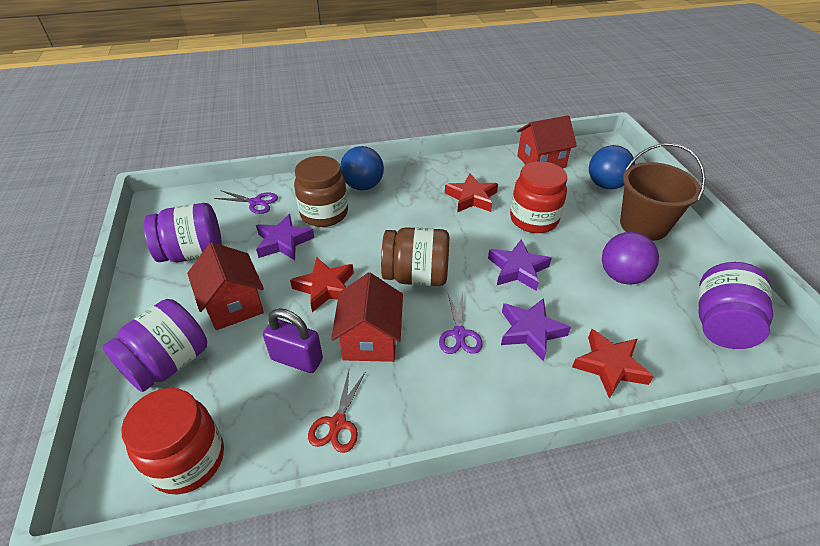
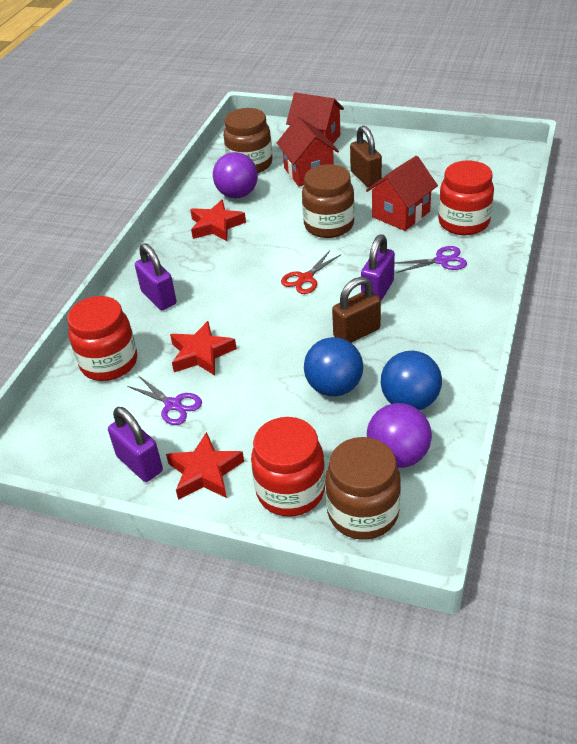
brown bucket: 1 -> 0
brown jar: 2 -> 3
brown padlock: 0 -> 2
purple ball: 1 -> 2
purple jar: 3 -> 0
purple padlock: 1 -> 3
purple star: 3 -> 0
red jar: 2 -> 3

